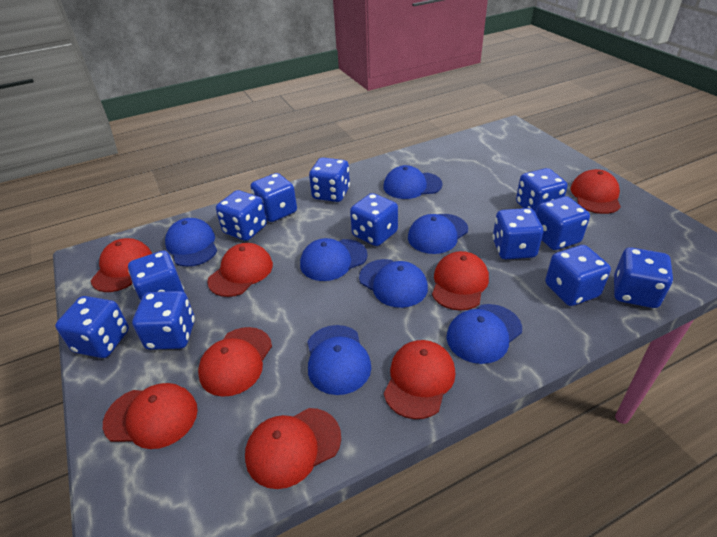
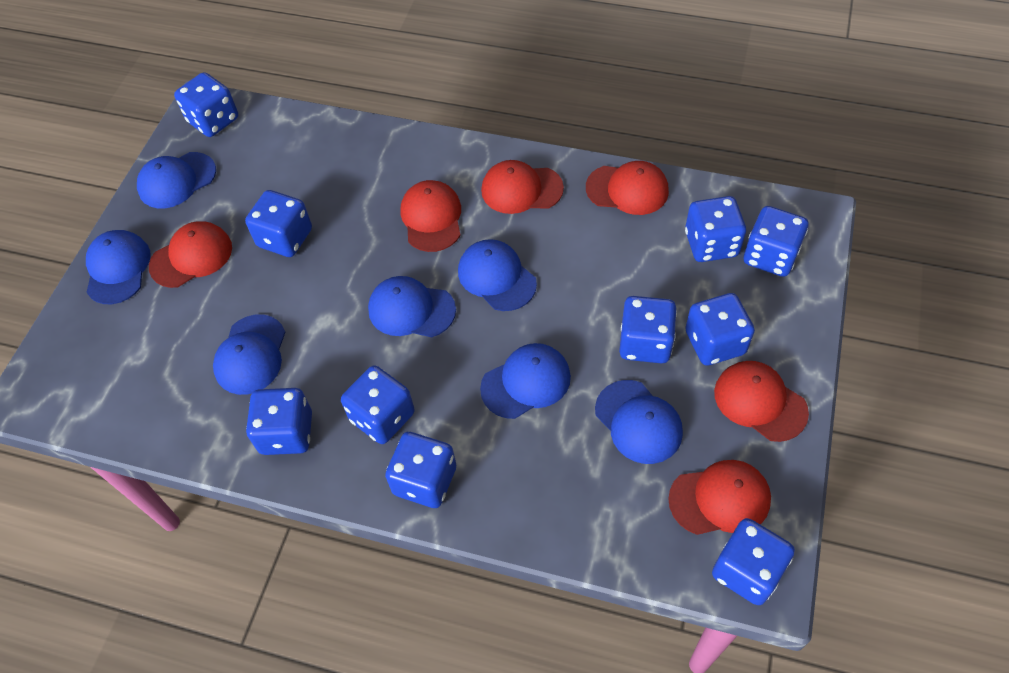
blue dice: 12 -> 10
red cap: 8 -> 6

